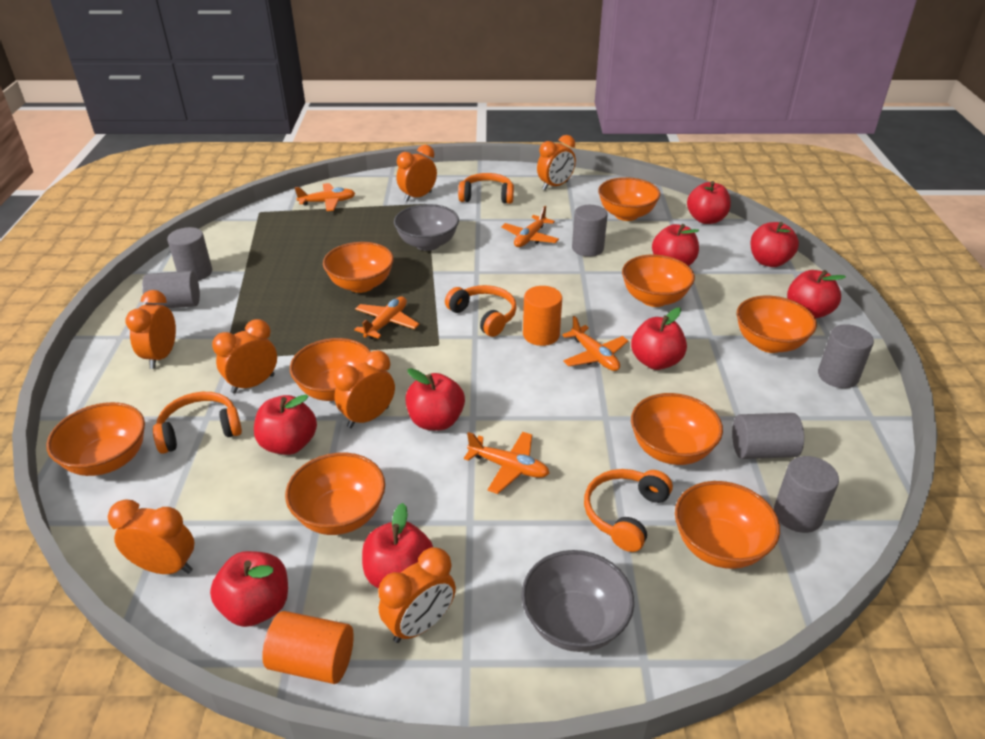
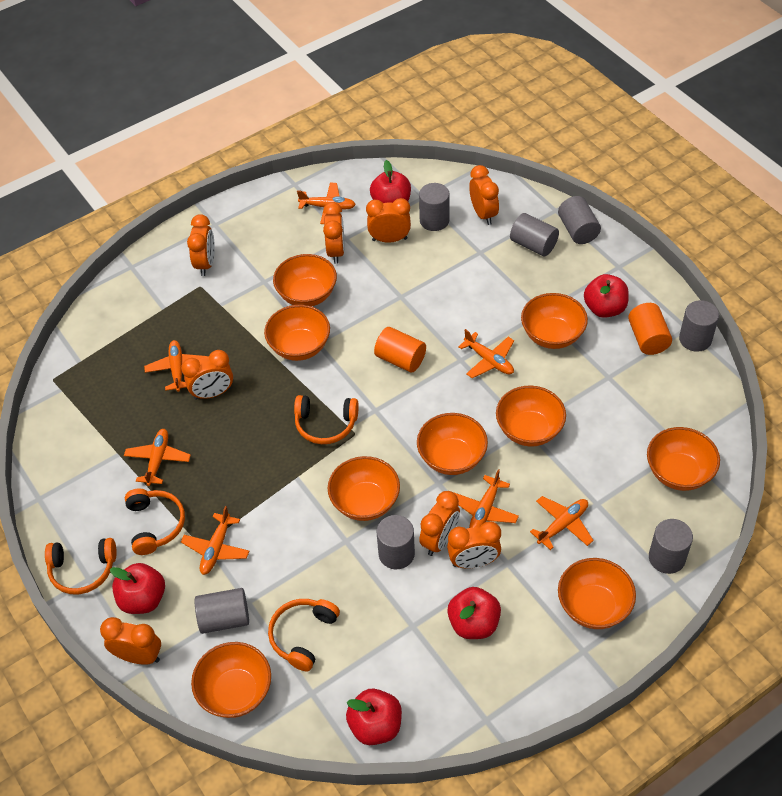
grey bowl: 2 -> 0
grey cylinder: 6 -> 7
orange clock: 7 -> 8
orange plane: 5 -> 7
red apple: 9 -> 5

